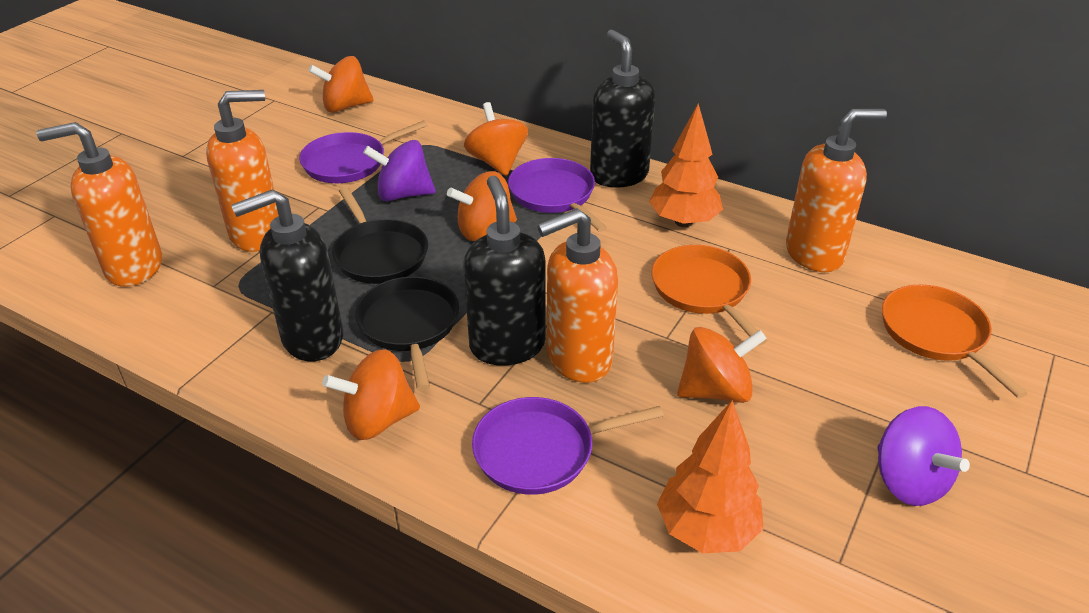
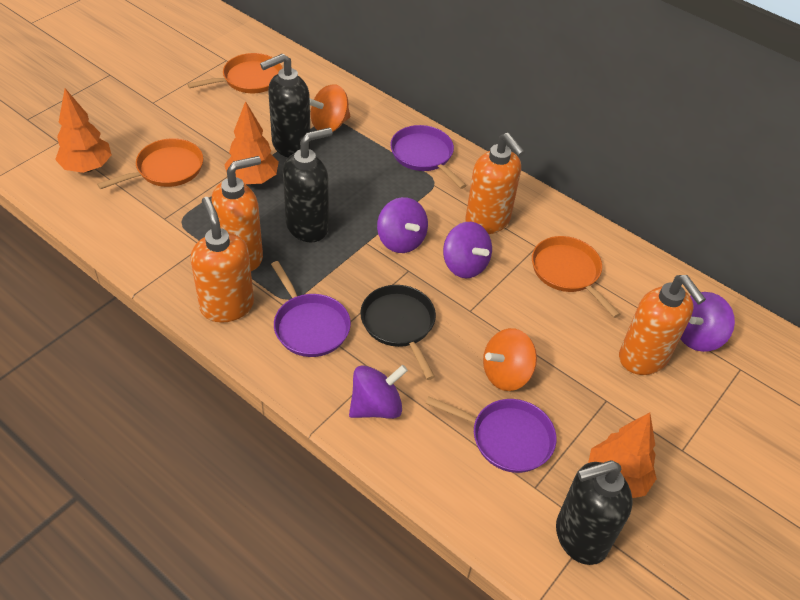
black pan: 2 -> 1
orange pan: 2 -> 3
orange spinning top: 5 -> 2
orange tree: 2 -> 3
purple spinning top: 2 -> 4

